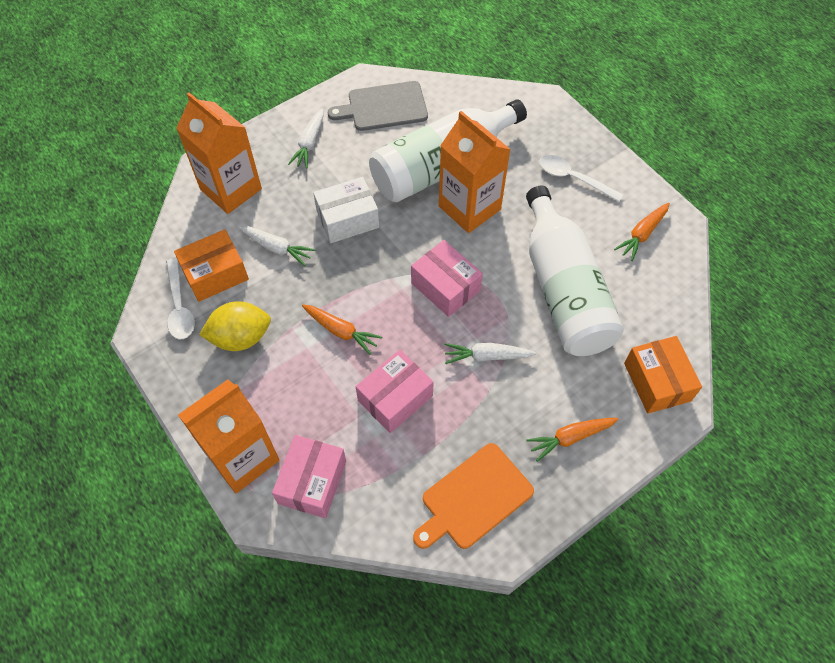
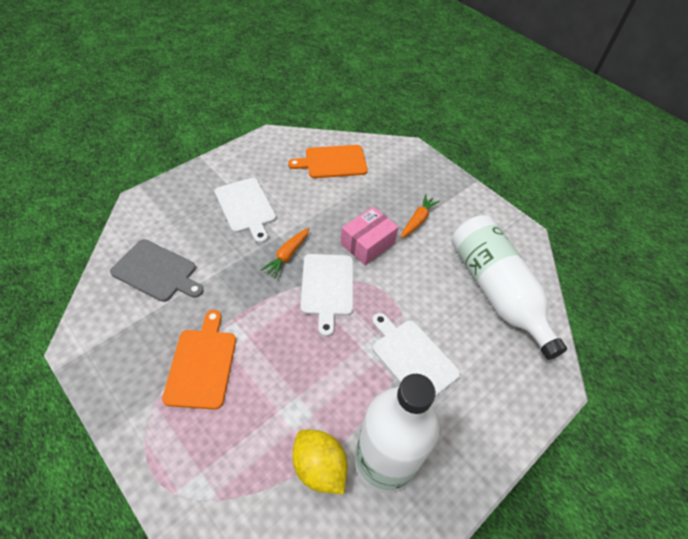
orange box: 2 -> 0
orange carrot: 3 -> 2
orange carton: 3 -> 0
orange cutting board: 1 -> 2
pink box: 3 -> 1
white box: 1 -> 0
white carrot: 3 -> 0
white cutting board: 0 -> 3
white spoon: 2 -> 0

